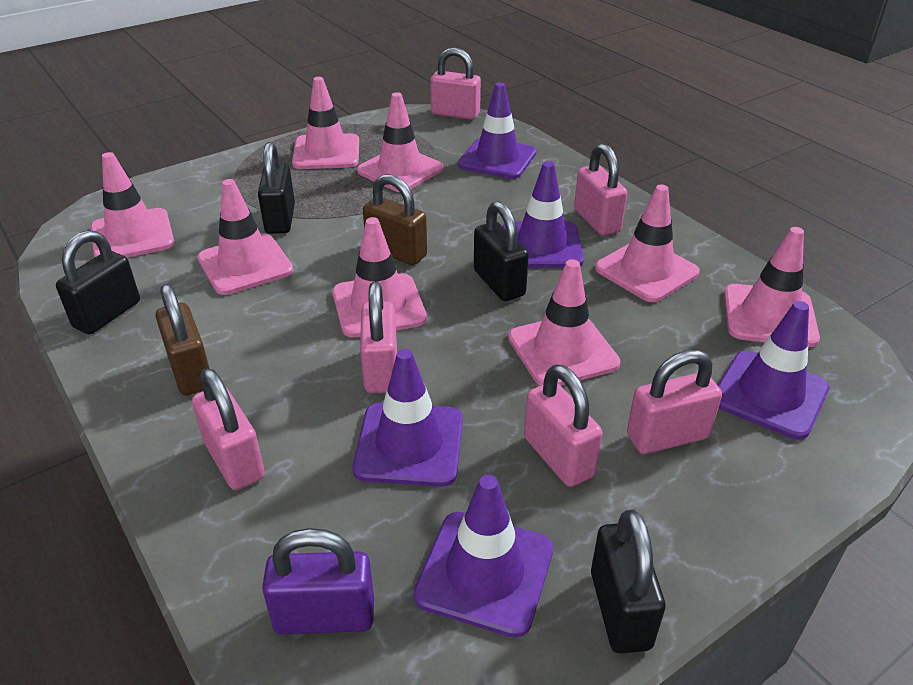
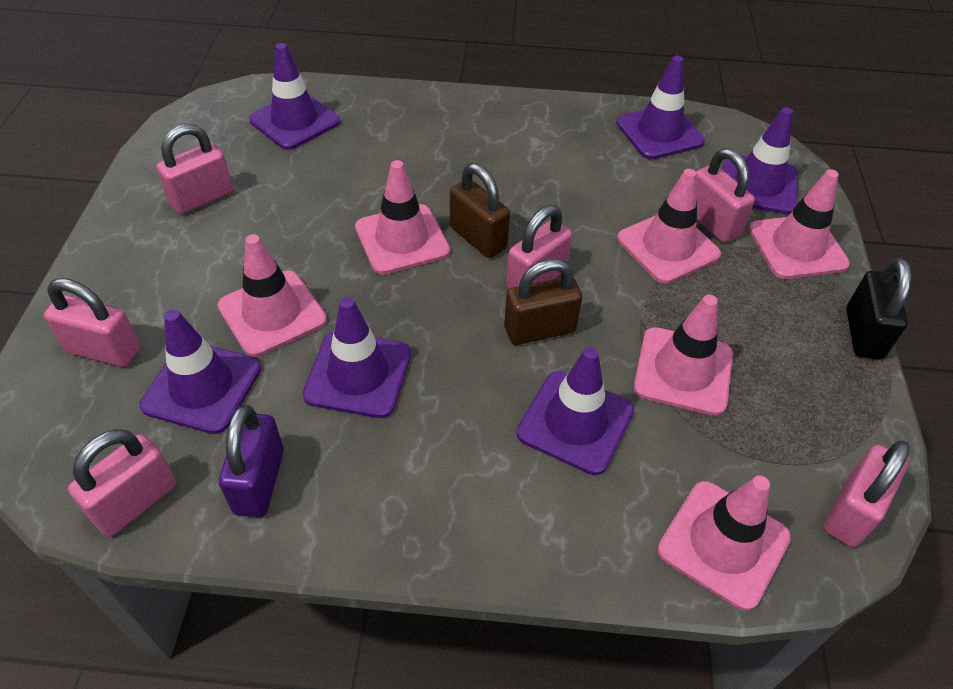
black padlock: 4 -> 1
pink traffic cone: 8 -> 6
purple traffic cone: 5 -> 6

